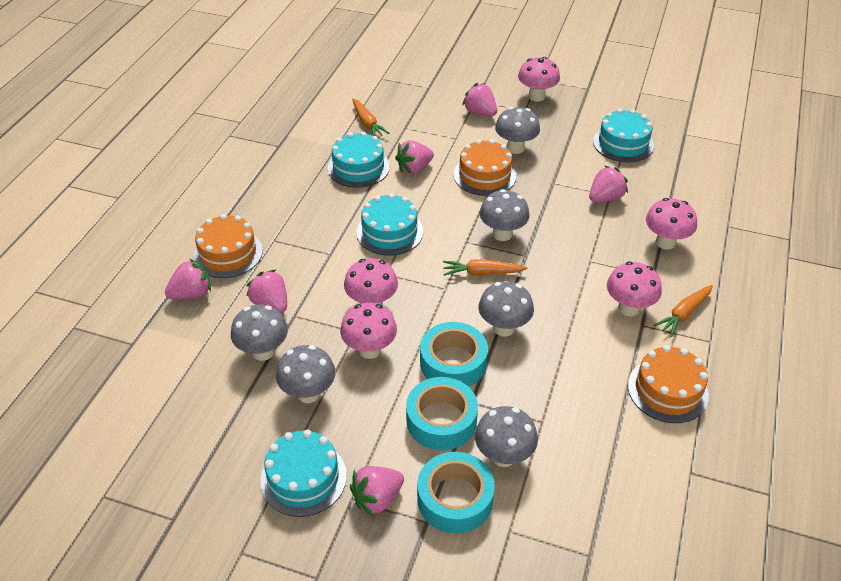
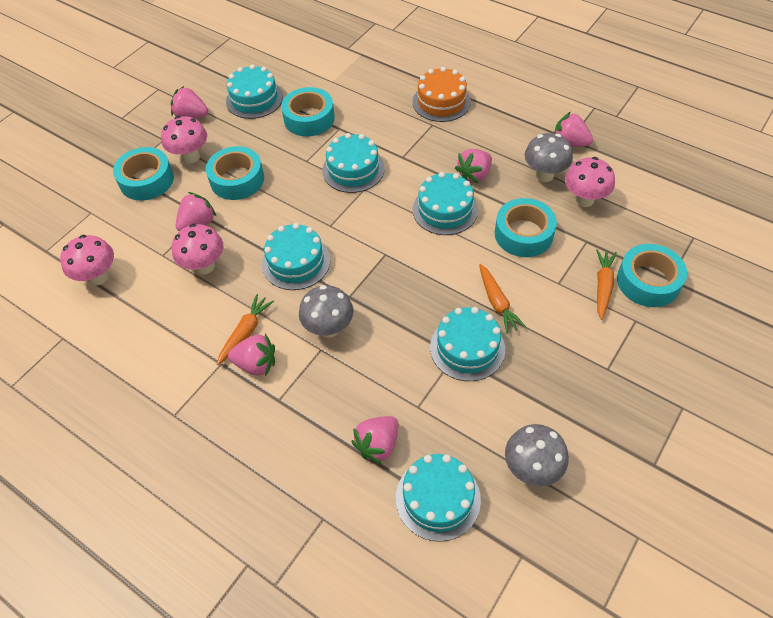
grey mushroom: 6 -> 3
orange cake: 3 -> 1
pink mushroom: 5 -> 4
turquoise cake: 4 -> 6
turquoise tape: 3 -> 5

